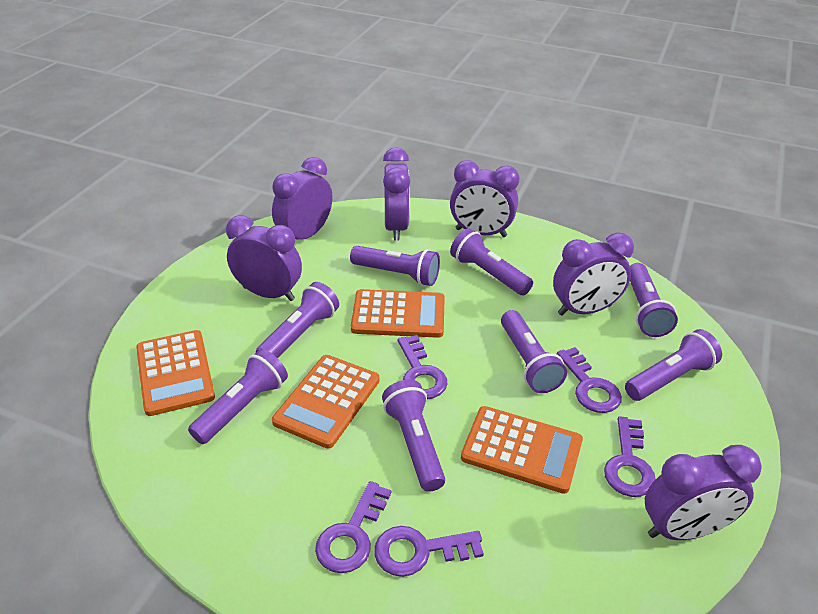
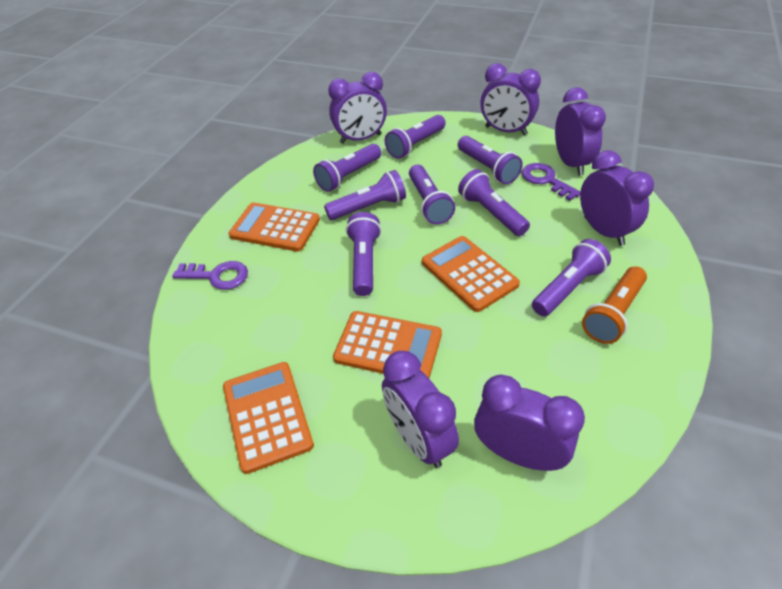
orange flashlight: 0 -> 1
purple key: 5 -> 2

